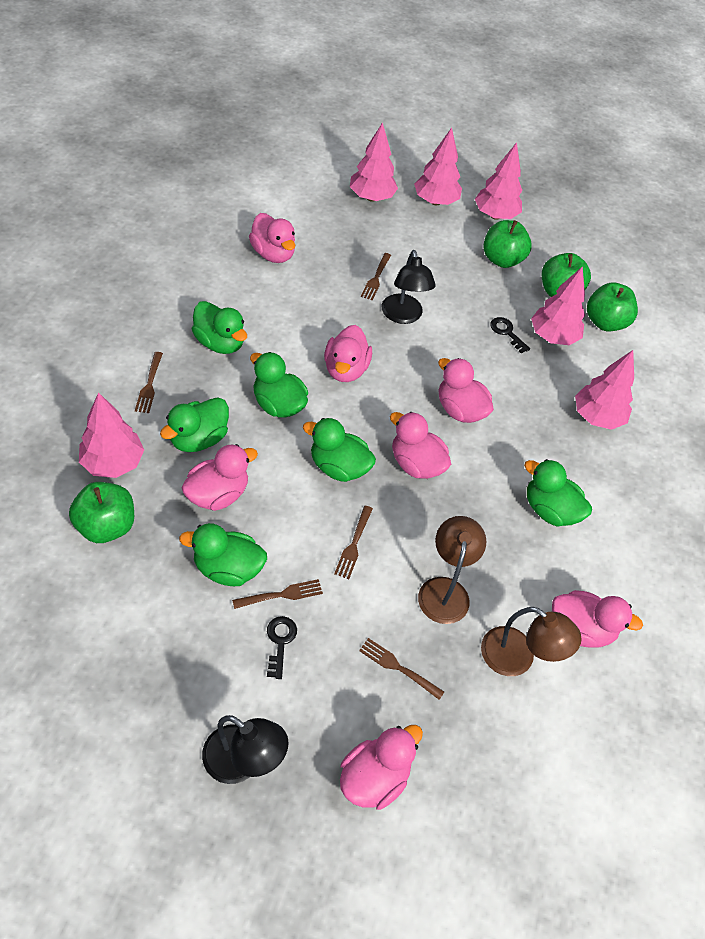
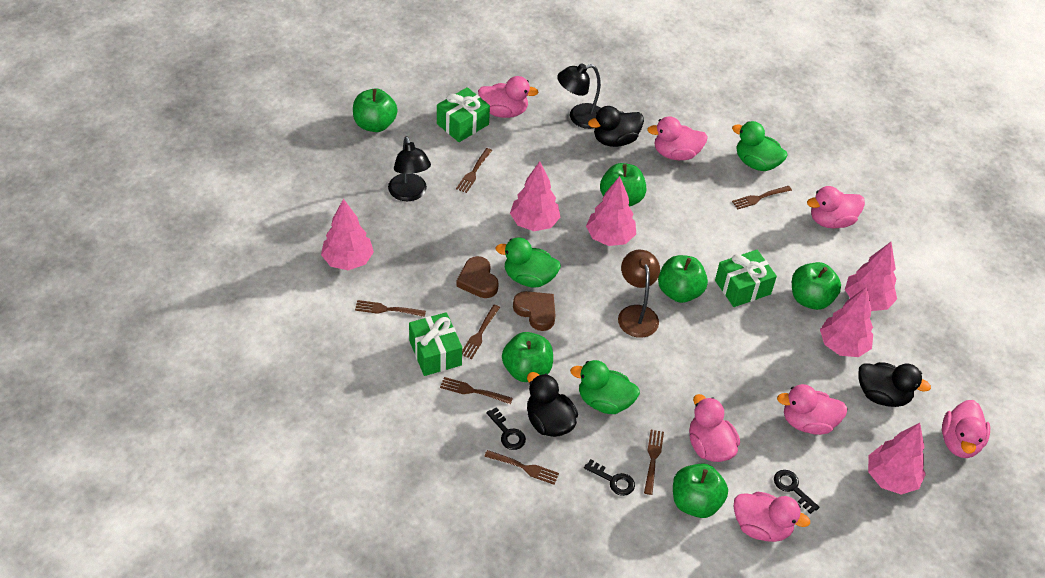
black duck: 0 -> 3
black key: 2 -> 3
brown fork: 5 -> 7
brown heart: 0 -> 2
brown lamp: 2 -> 1
green apple: 4 -> 6
green duck: 6 -> 3
green gift: 0 -> 3

